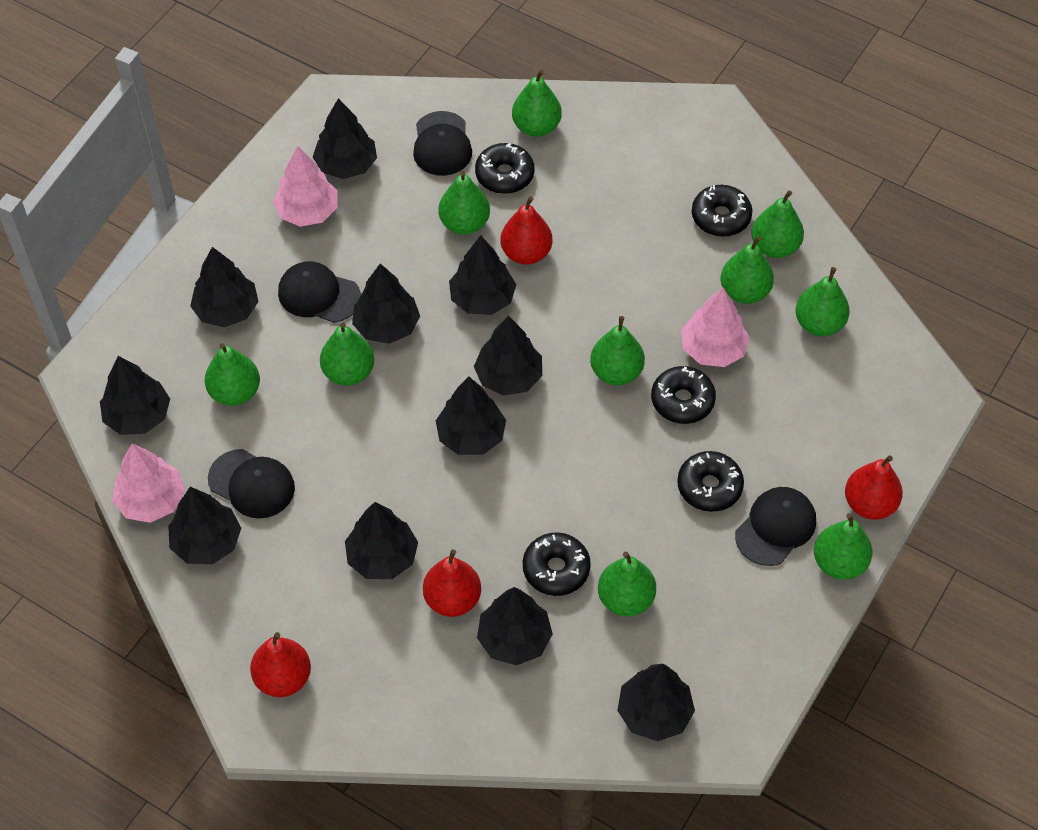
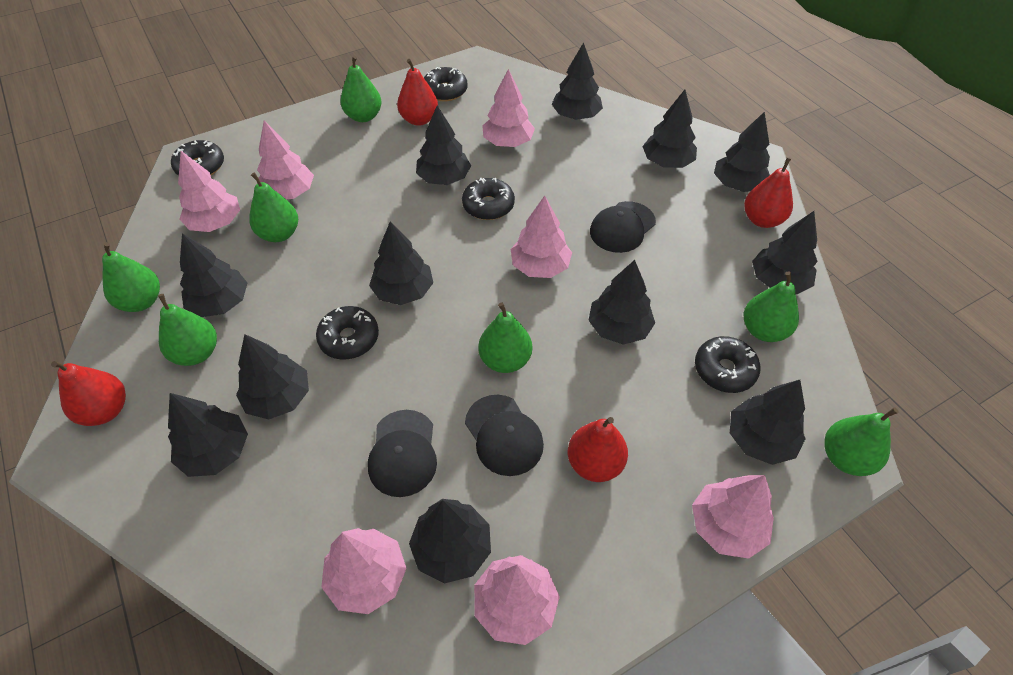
black cap: 4 -> 3
black tree: 11 -> 12
green pear: 10 -> 7
pink tree: 3 -> 7

